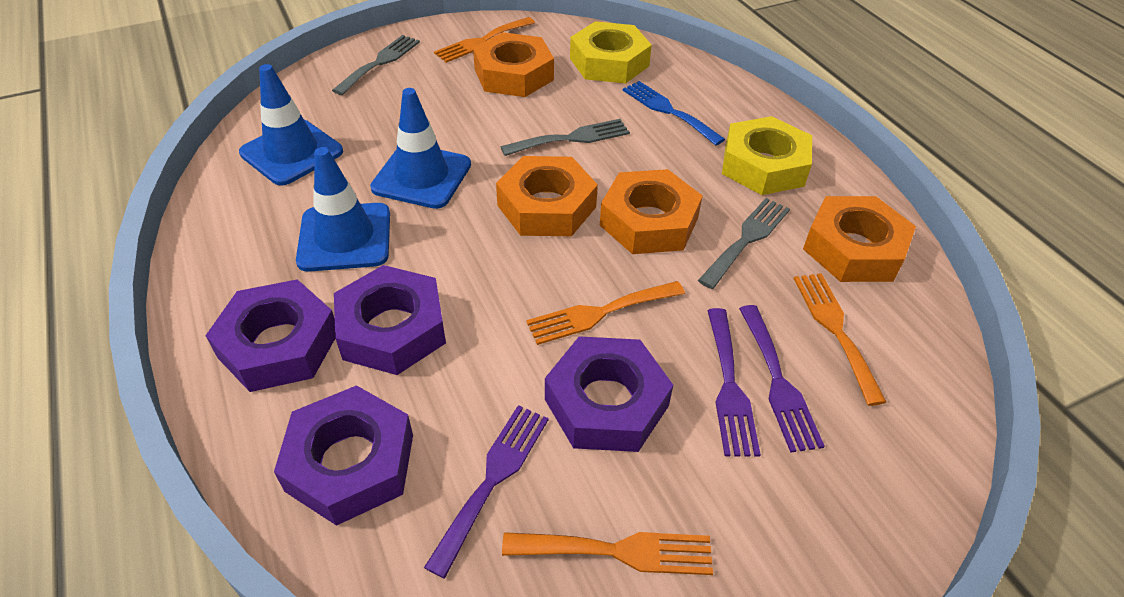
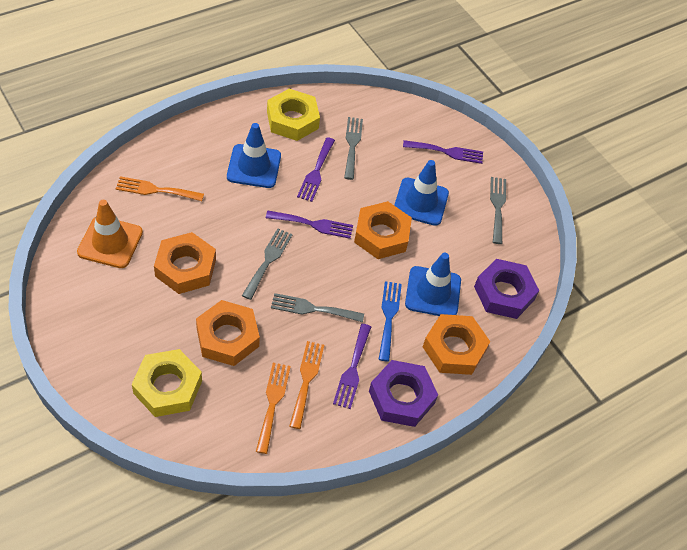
grey fork: 3 -> 4
orange fork: 4 -> 3
orange traffic cone: 0 -> 1
purple fork: 3 -> 4
purple nut: 4 -> 2

